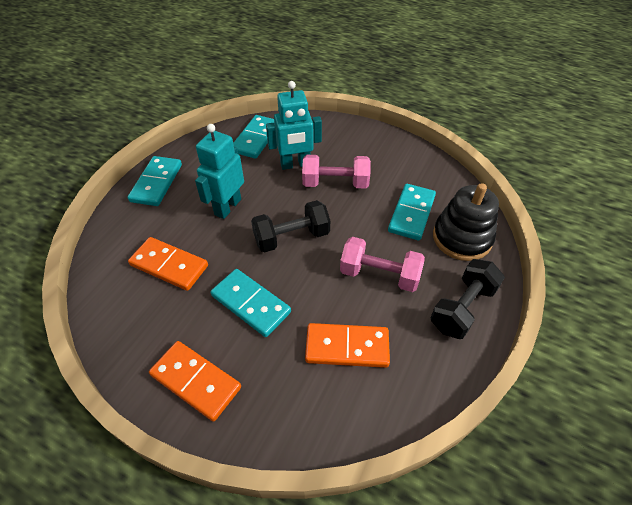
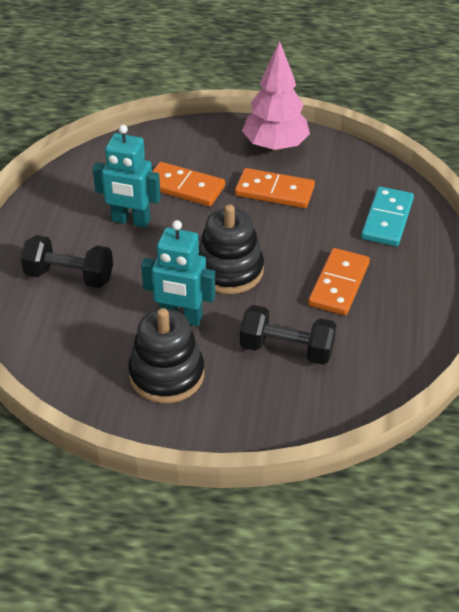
black stacking toy: 1 -> 2
pink dumbbell: 2 -> 0
pink tree: 0 -> 1
turquoise domino: 4 -> 1

